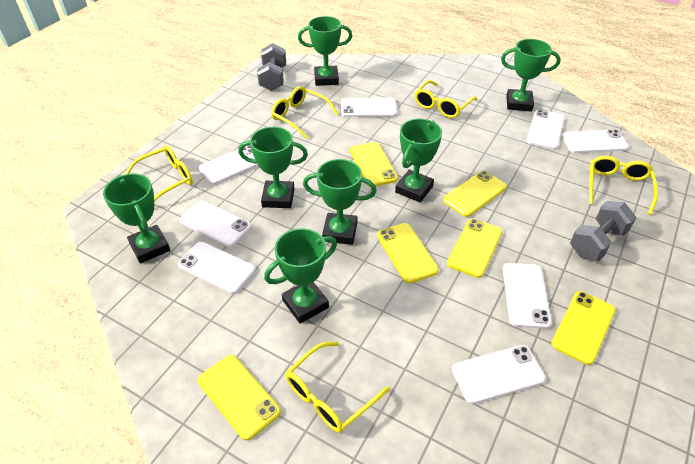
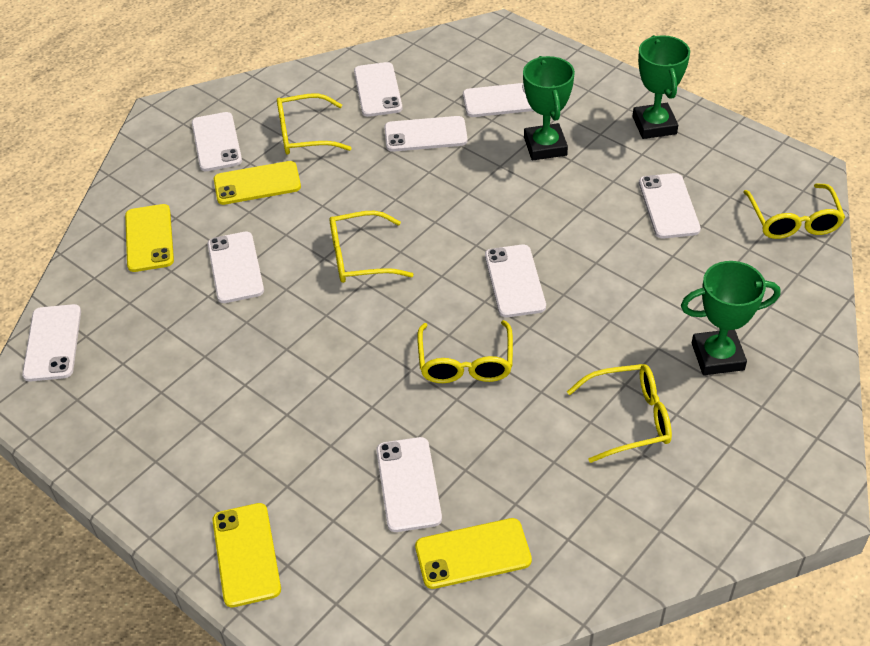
green trophy: 7 -> 3
grey dumbbell: 2 -> 0
white phone: 8 -> 9
yellow phone: 6 -> 4

